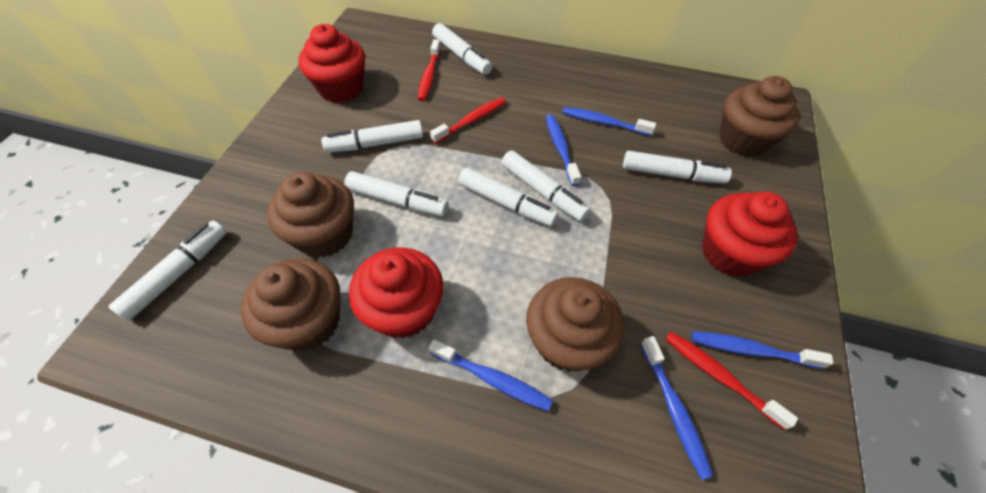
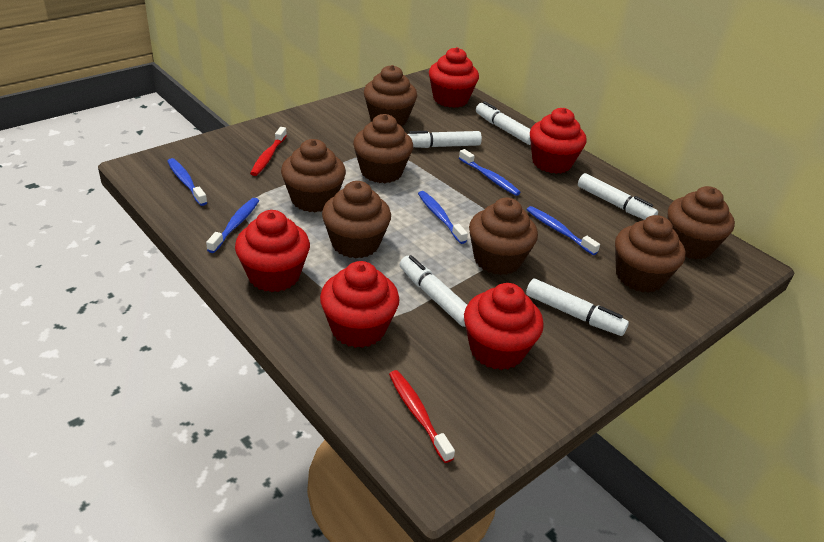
brown cupcake: 4 -> 7
red cupcake: 3 -> 5
red toothbrush: 3 -> 2
white marker: 7 -> 5

